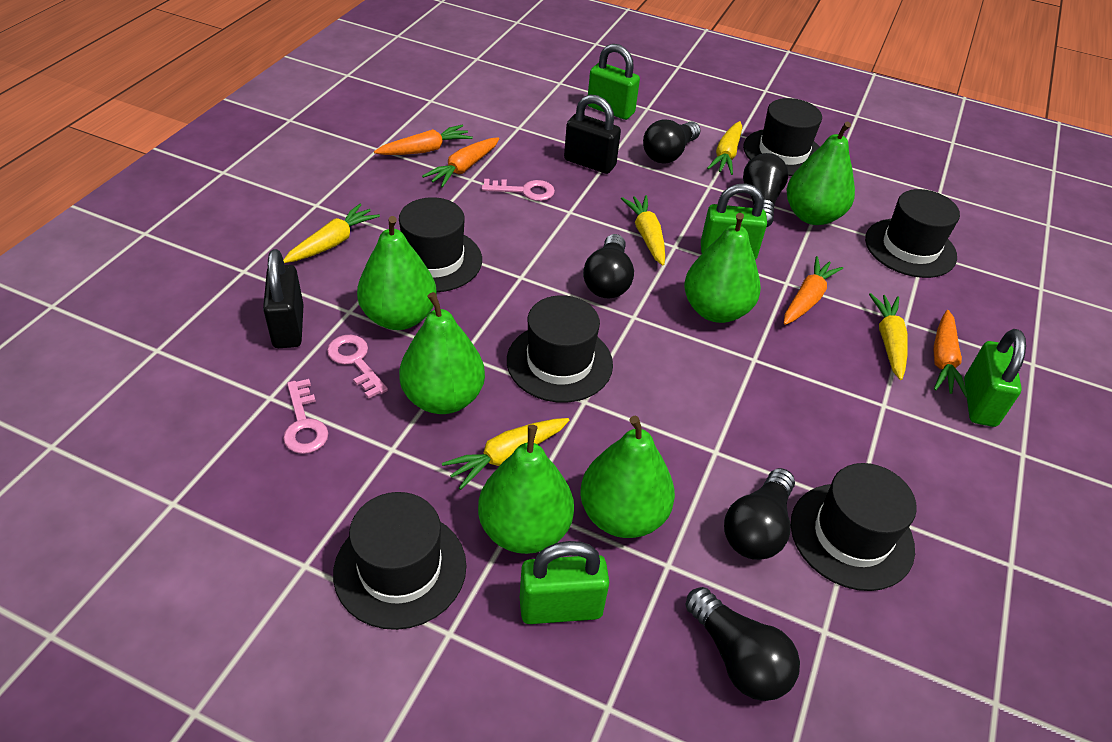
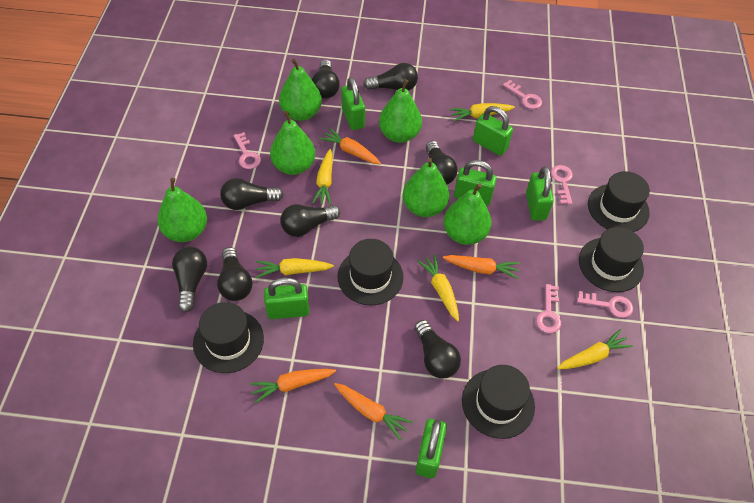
black hat: 6 -> 5
black light bulb: 5 -> 8
black padlock: 2 -> 0
green padlock: 4 -> 6
pink key: 3 -> 5

